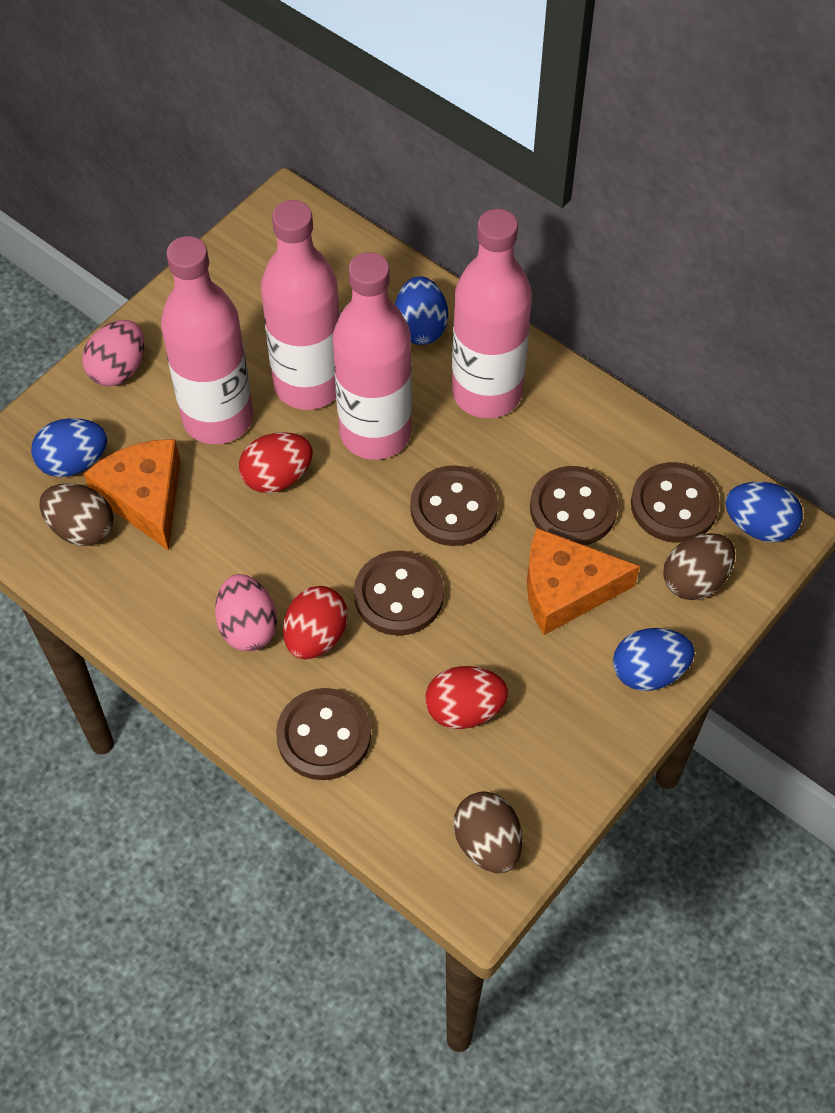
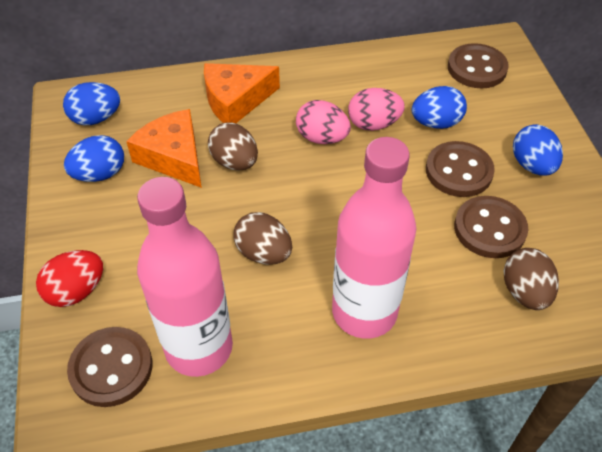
brown button: 5 -> 4
pink bottle: 4 -> 2
red egg: 3 -> 1

